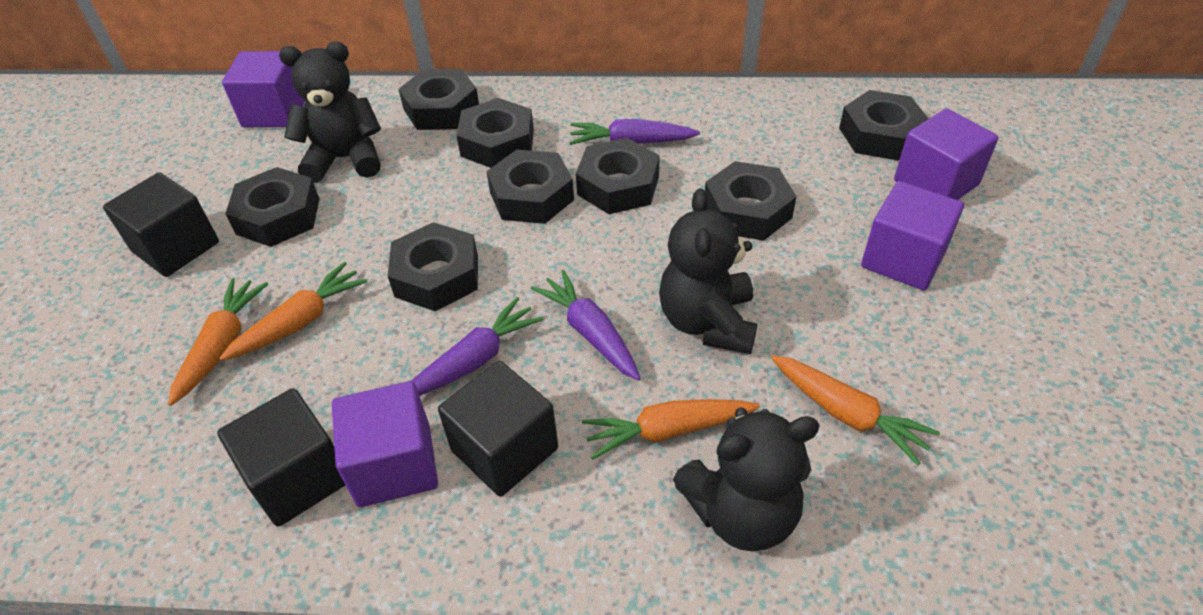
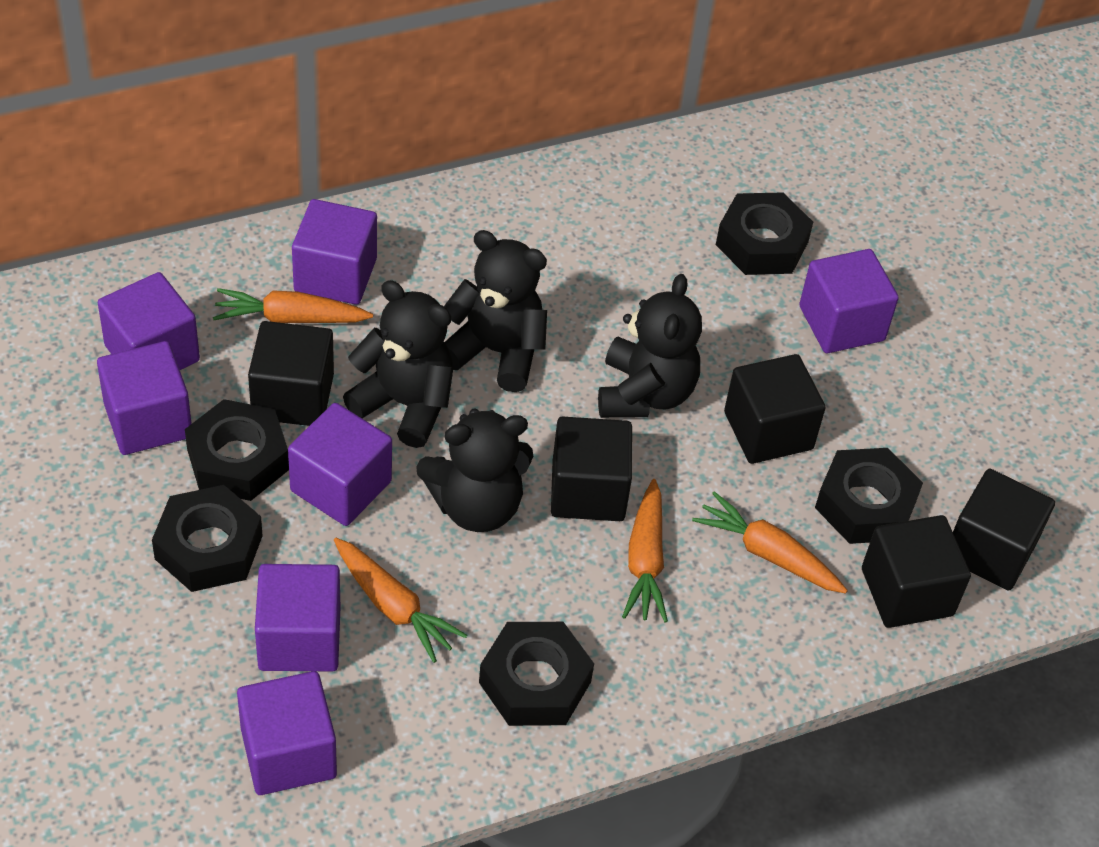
black cube: 3 -> 5
black nut: 8 -> 5
black teddy bear: 3 -> 4
purple carrot: 3 -> 0
purple cube: 4 -> 7

